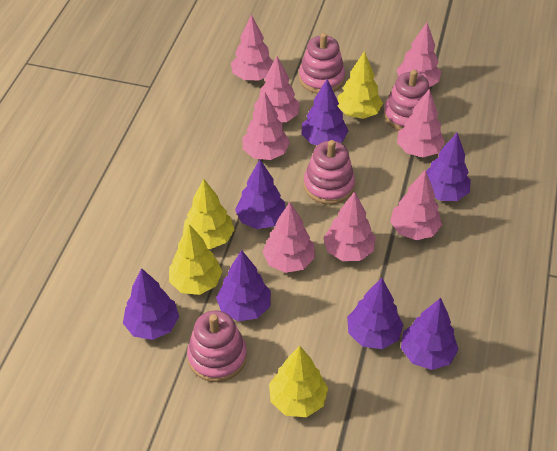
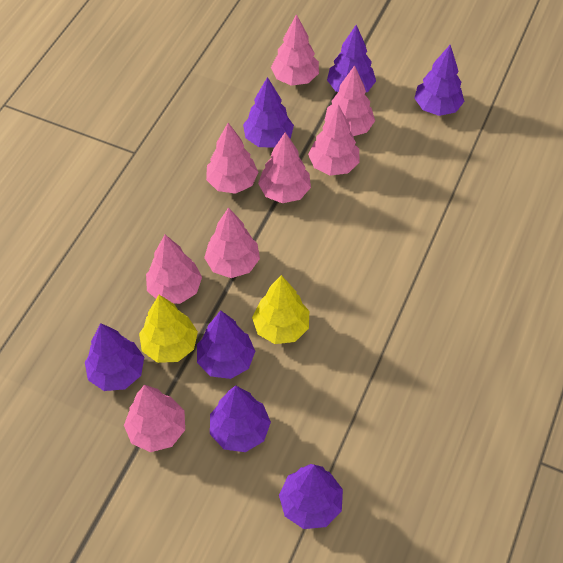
pink stacking toy: 4 -> 0
yellow tree: 4 -> 2

